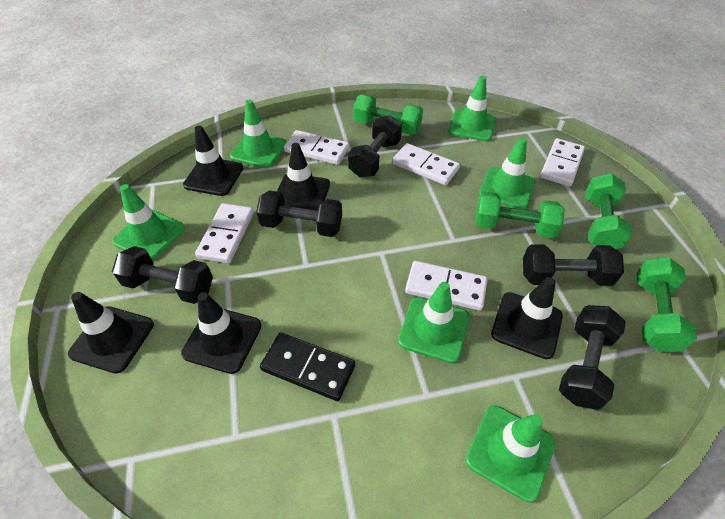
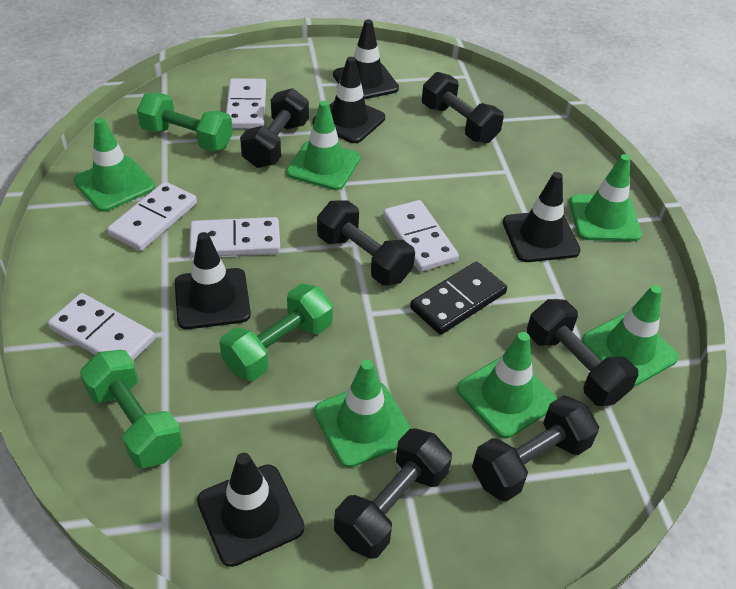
black dumbbell: 5 -> 6
green dumbbell: 4 -> 3

